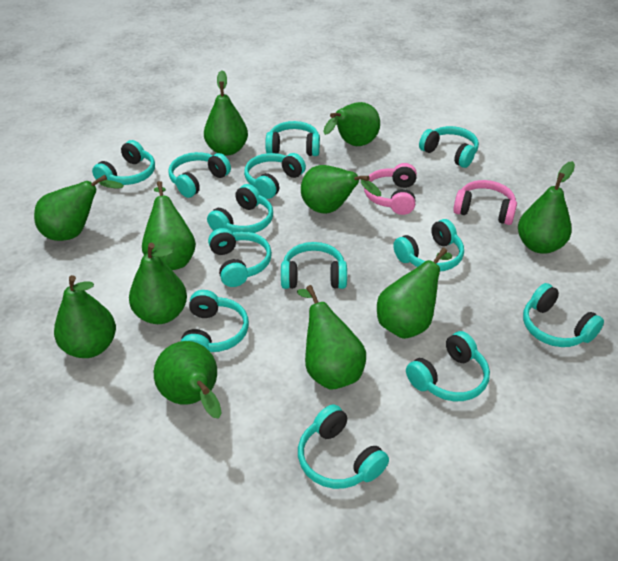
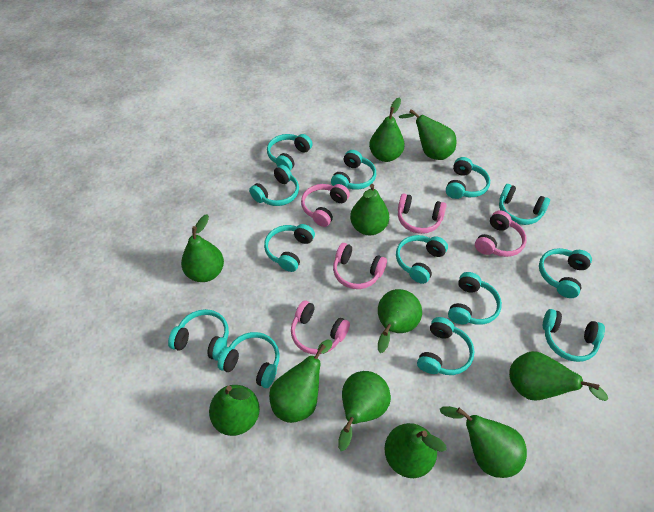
pink headphones: 2 -> 5

